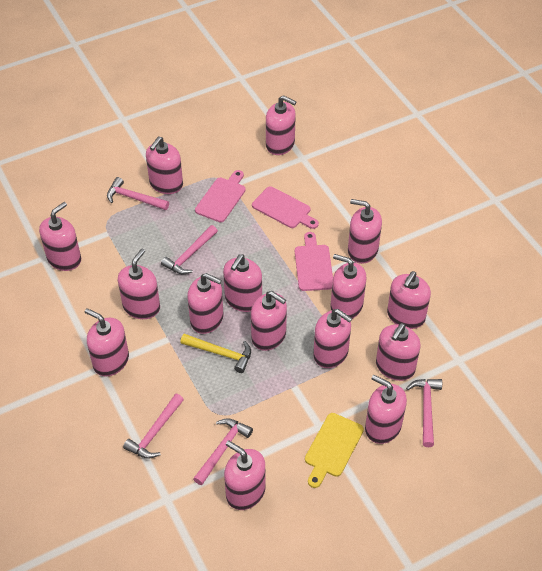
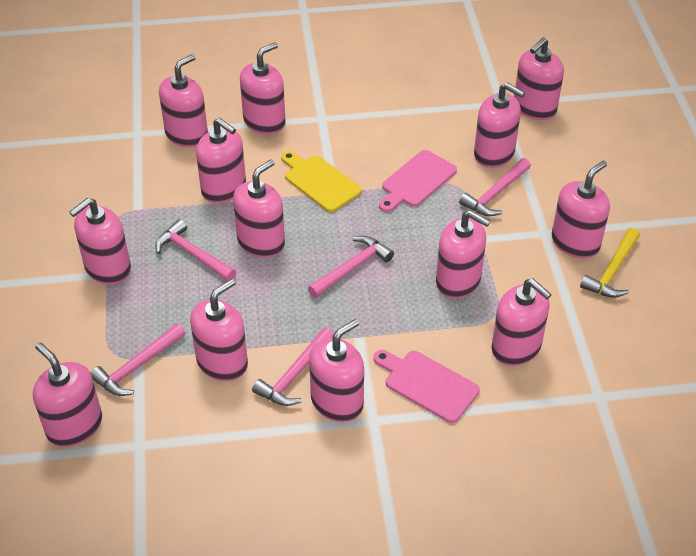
pink cutting board: 3 -> 2
pink soap dispenser: 15 -> 13

